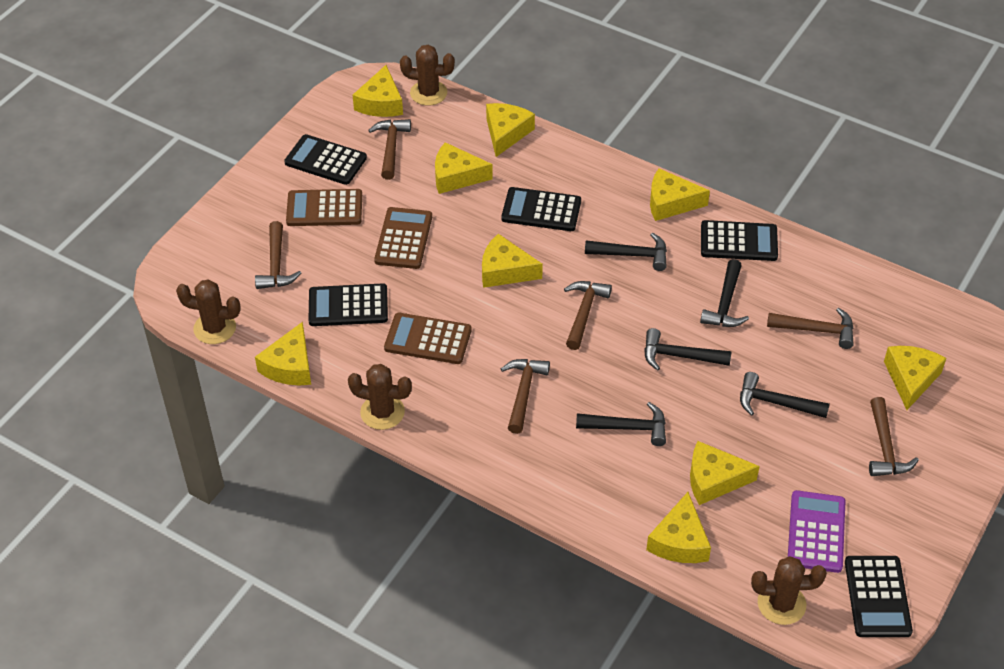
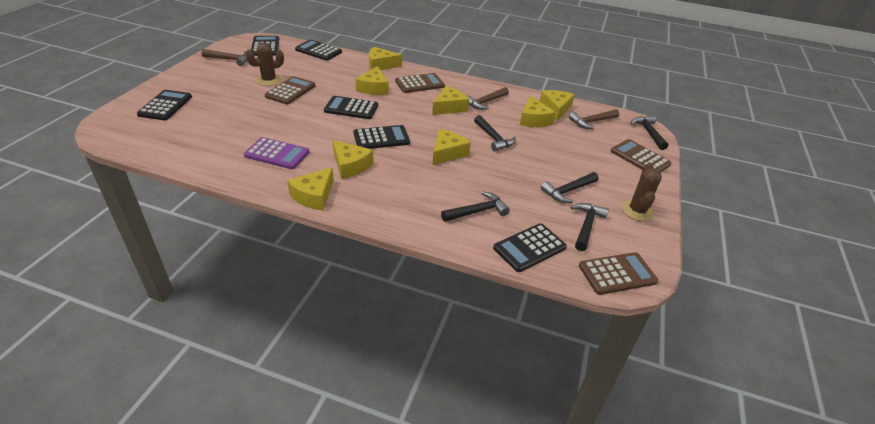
black calculator: 5 -> 6
brown cactus: 4 -> 2
brown calculator: 3 -> 4
brown hammer: 6 -> 3
yellow cheese: 9 -> 8

